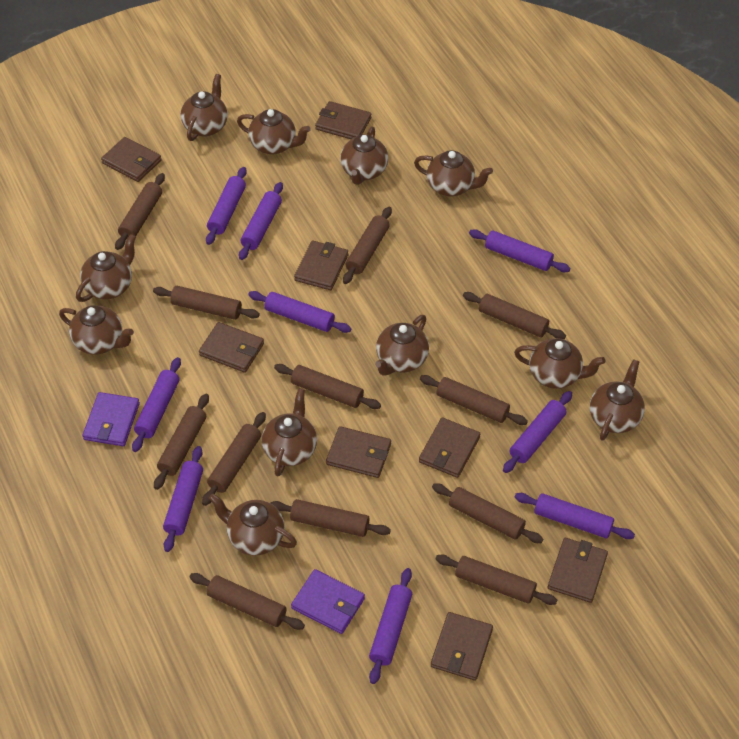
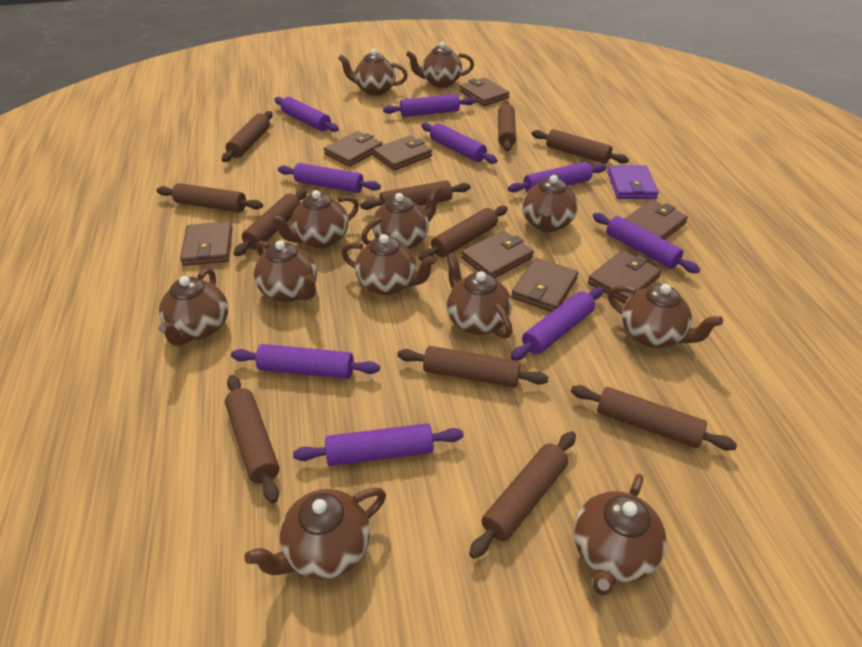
brown rolling pin: 12 -> 11
brown teapot: 11 -> 12
purple wallet: 2 -> 1

